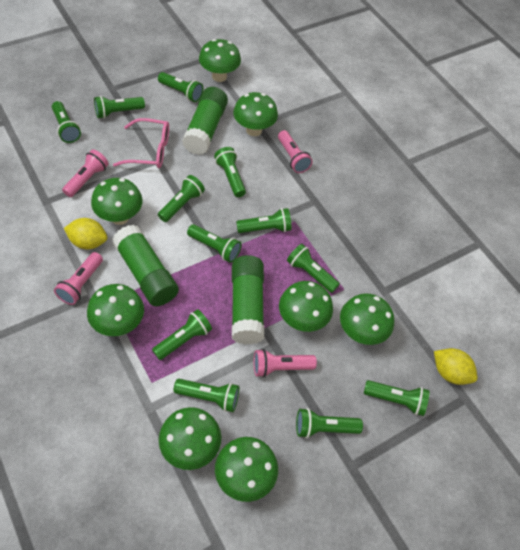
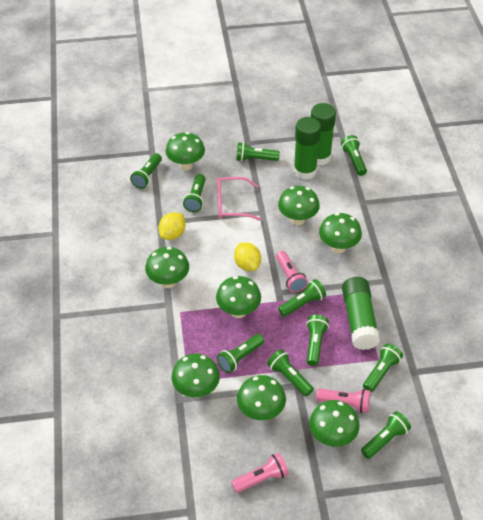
green flashlight: 12 -> 10
pink flashlight: 4 -> 3

